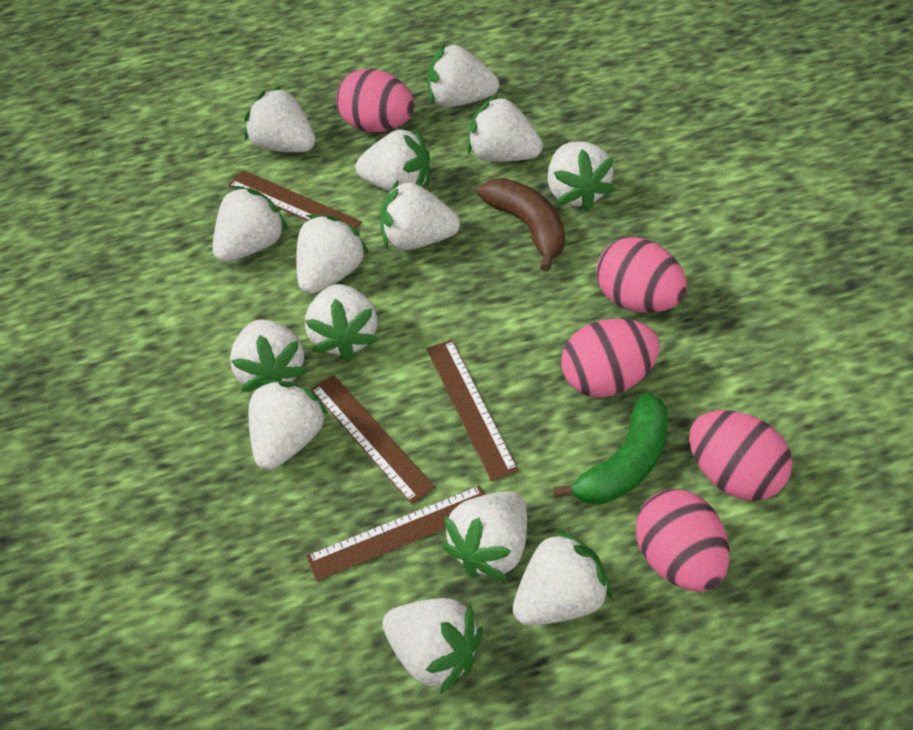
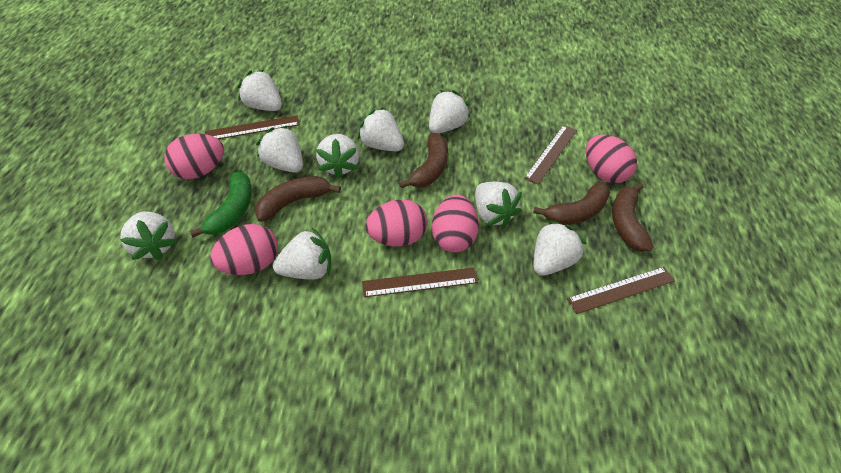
brown banana: 1 -> 4
white strawberry: 14 -> 9

